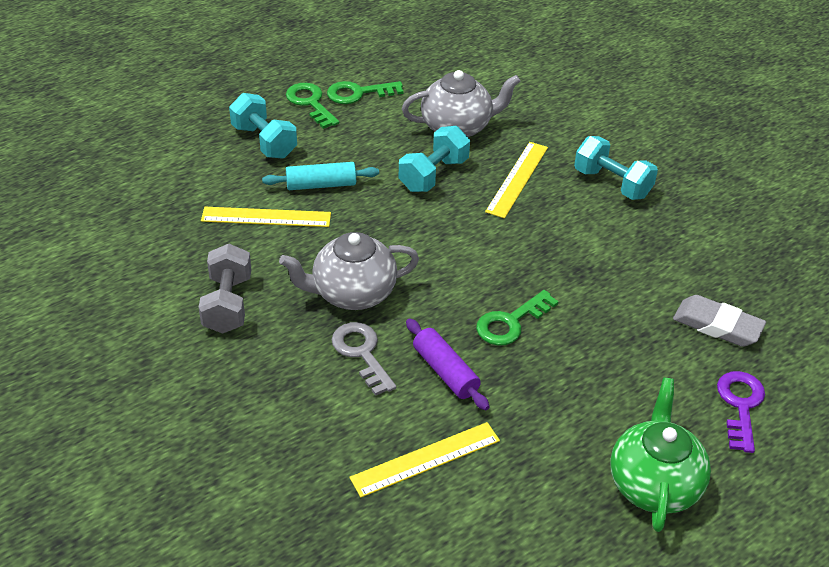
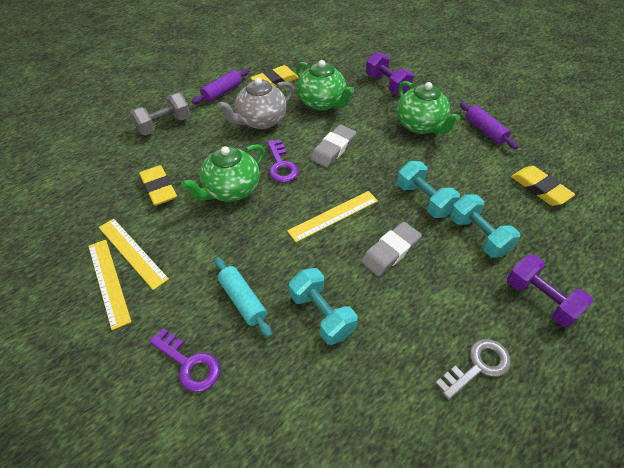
green key: 3 -> 0
green teapot: 1 -> 3
grey eraser: 1 -> 2
grey teapot: 2 -> 1
purple dumbbell: 0 -> 2
purple key: 1 -> 2
purple rolling pin: 1 -> 2
yellow eraser: 0 -> 3

